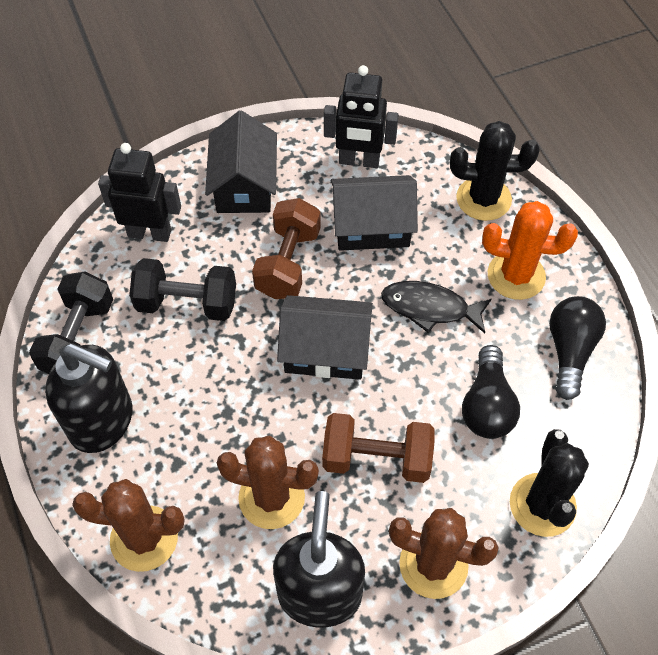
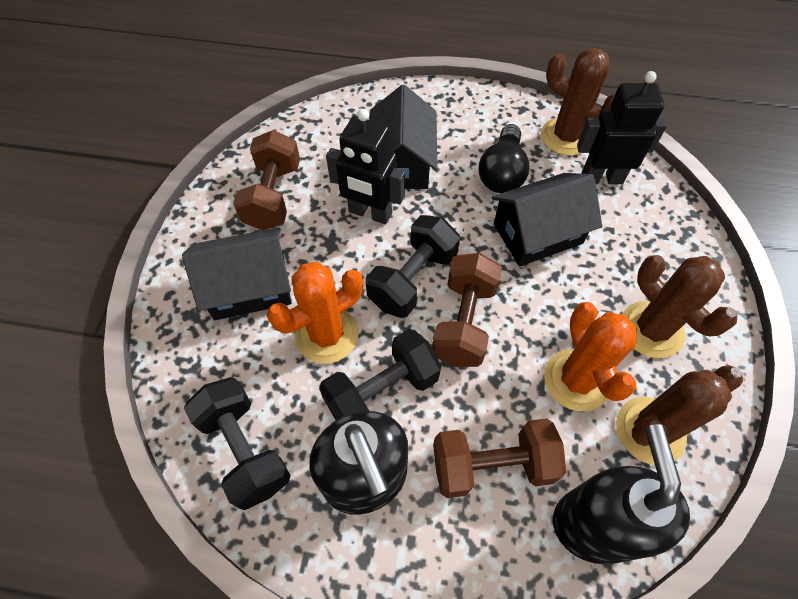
black cactus: 2 -> 0
black dumbbell: 2 -> 3
black fish: 1 -> 0
black light bulb: 2 -> 1
brown dumbbell: 2 -> 3
orange cactus: 1 -> 2

